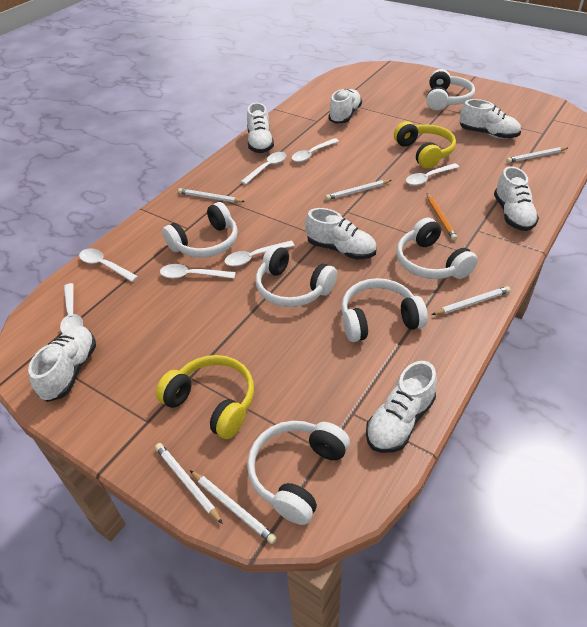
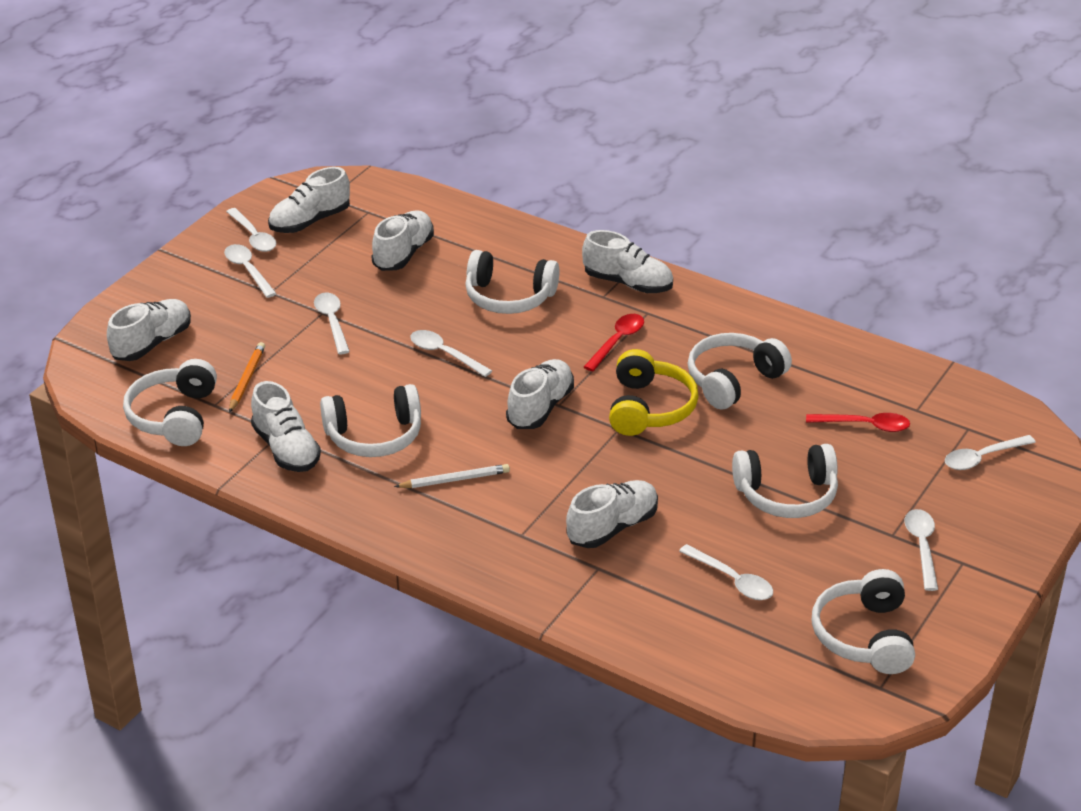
red spoon: 0 -> 2
white pencil: 6 -> 1
yellow headphones: 2 -> 1

